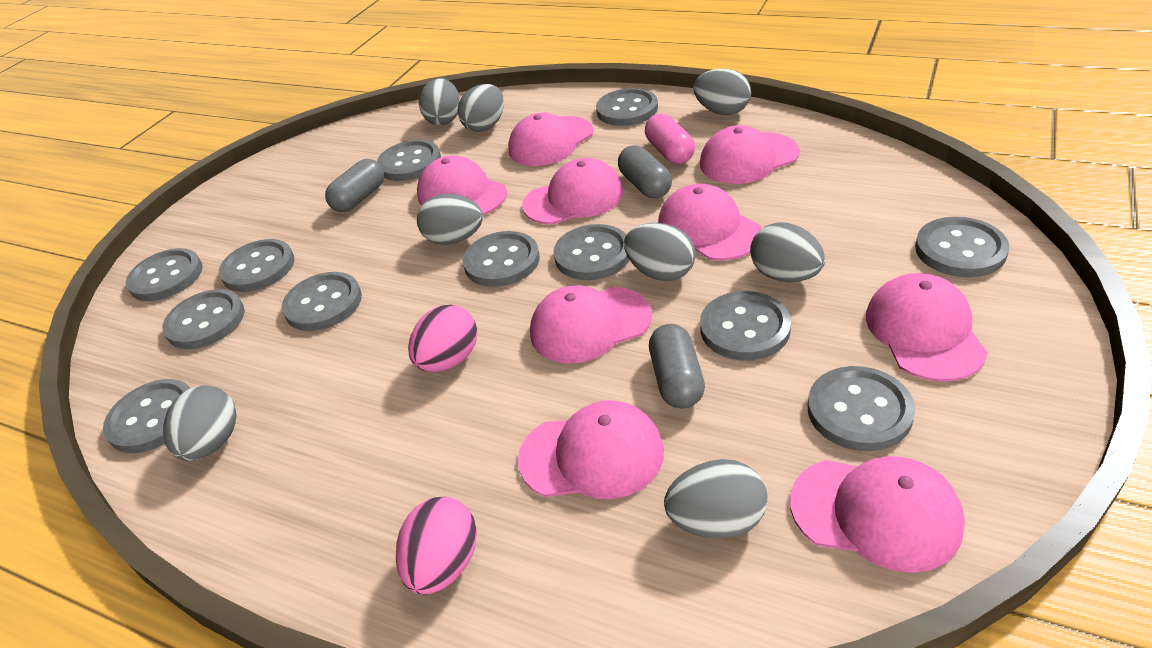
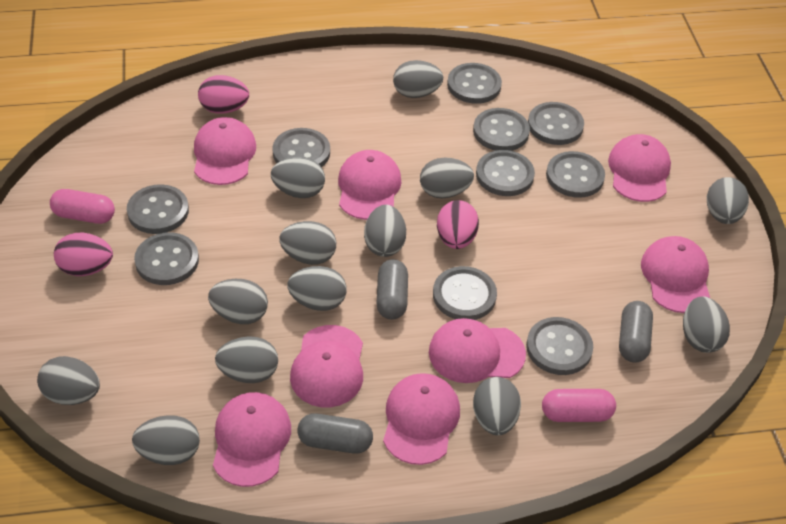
grey button: 12 -> 10
grey egg: 8 -> 13
pink cap: 9 -> 8
pink capsule: 1 -> 2
pink egg: 2 -> 3

